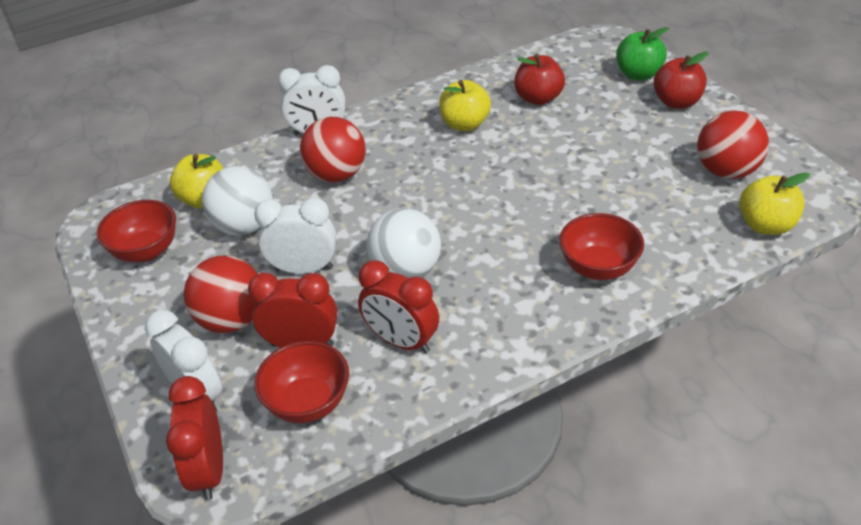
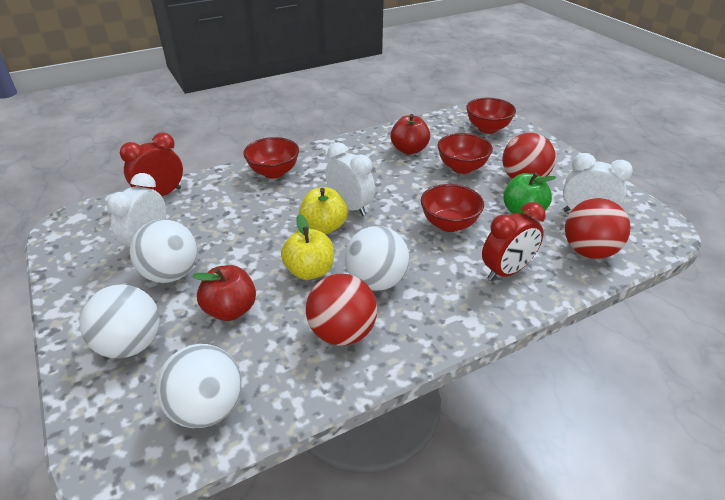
red bowl: 3 -> 4
red clock: 3 -> 2
white ball: 2 -> 4
yellow apple: 3 -> 2

